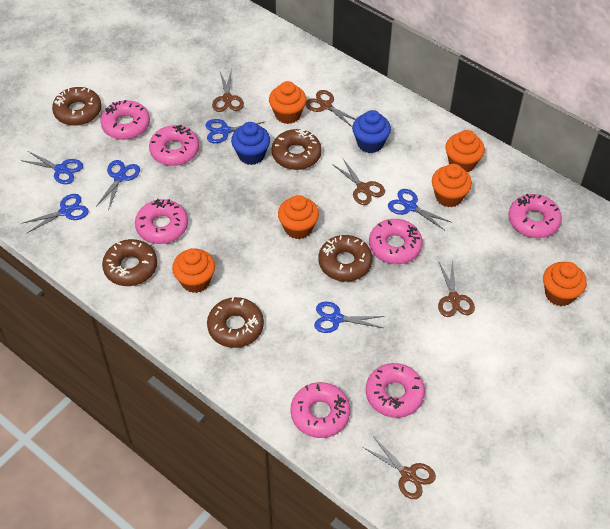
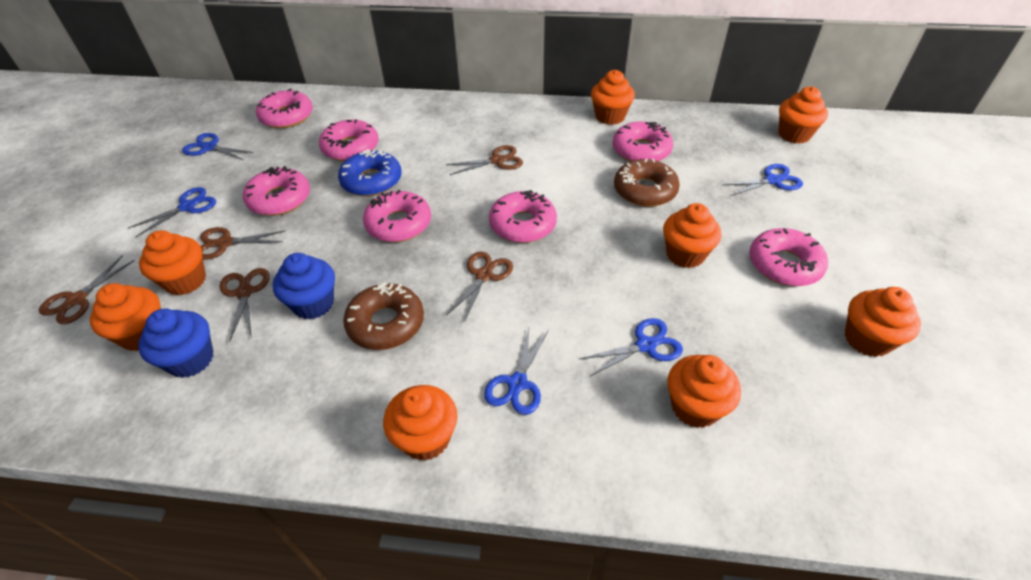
blue donut: 0 -> 1
blue scissors: 6 -> 5
brown donut: 5 -> 2
orange cupcake: 6 -> 8

